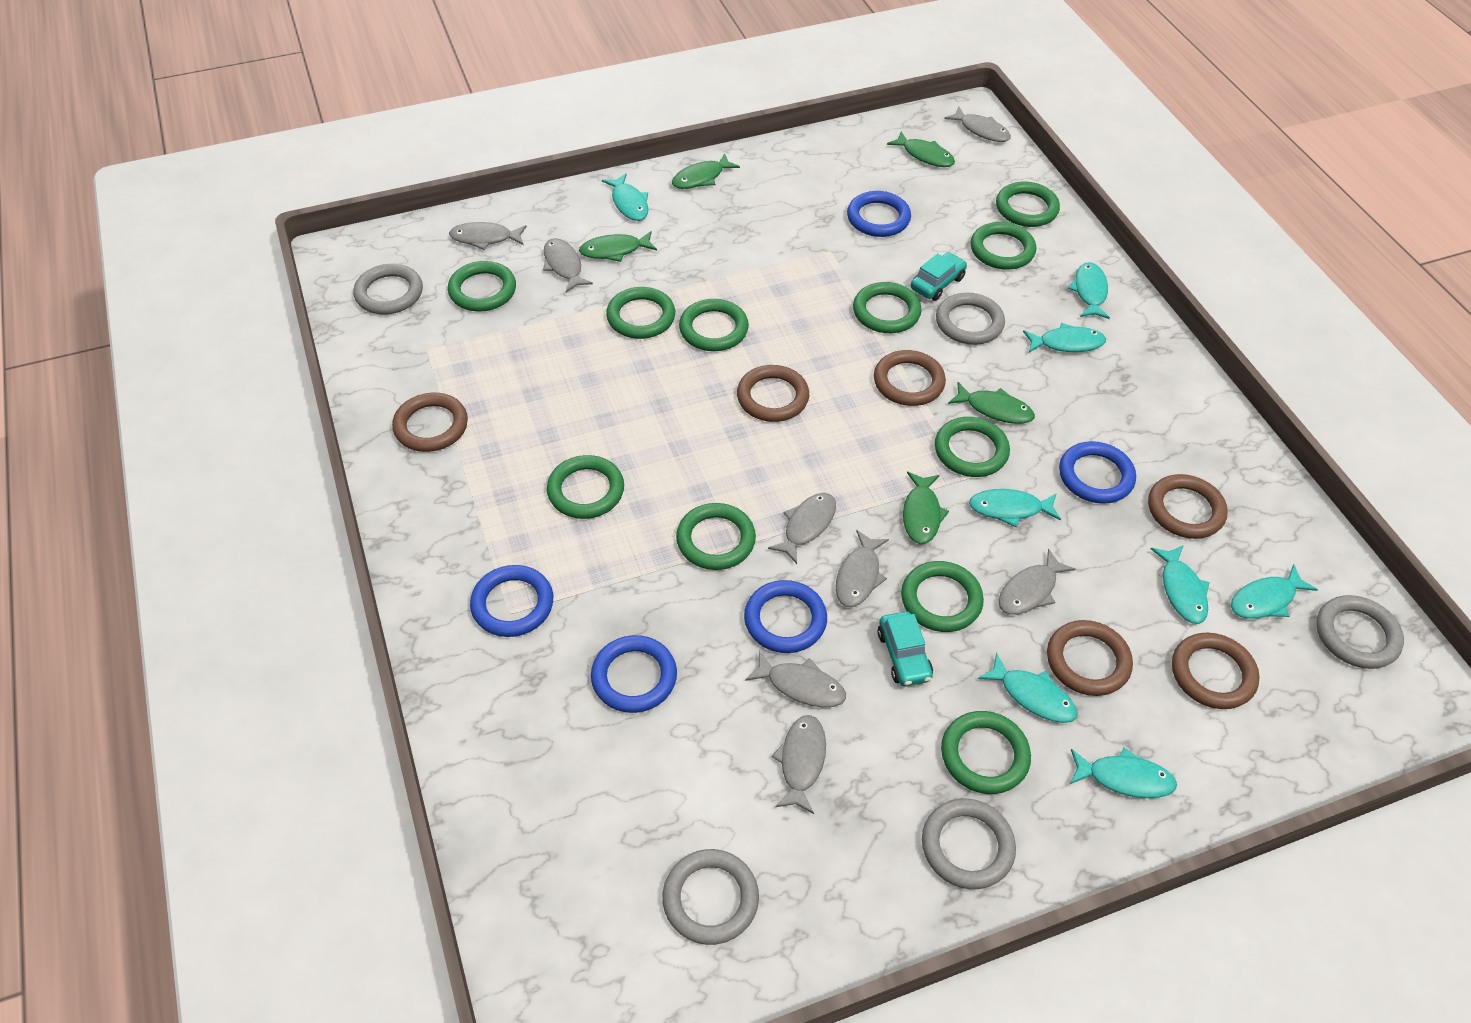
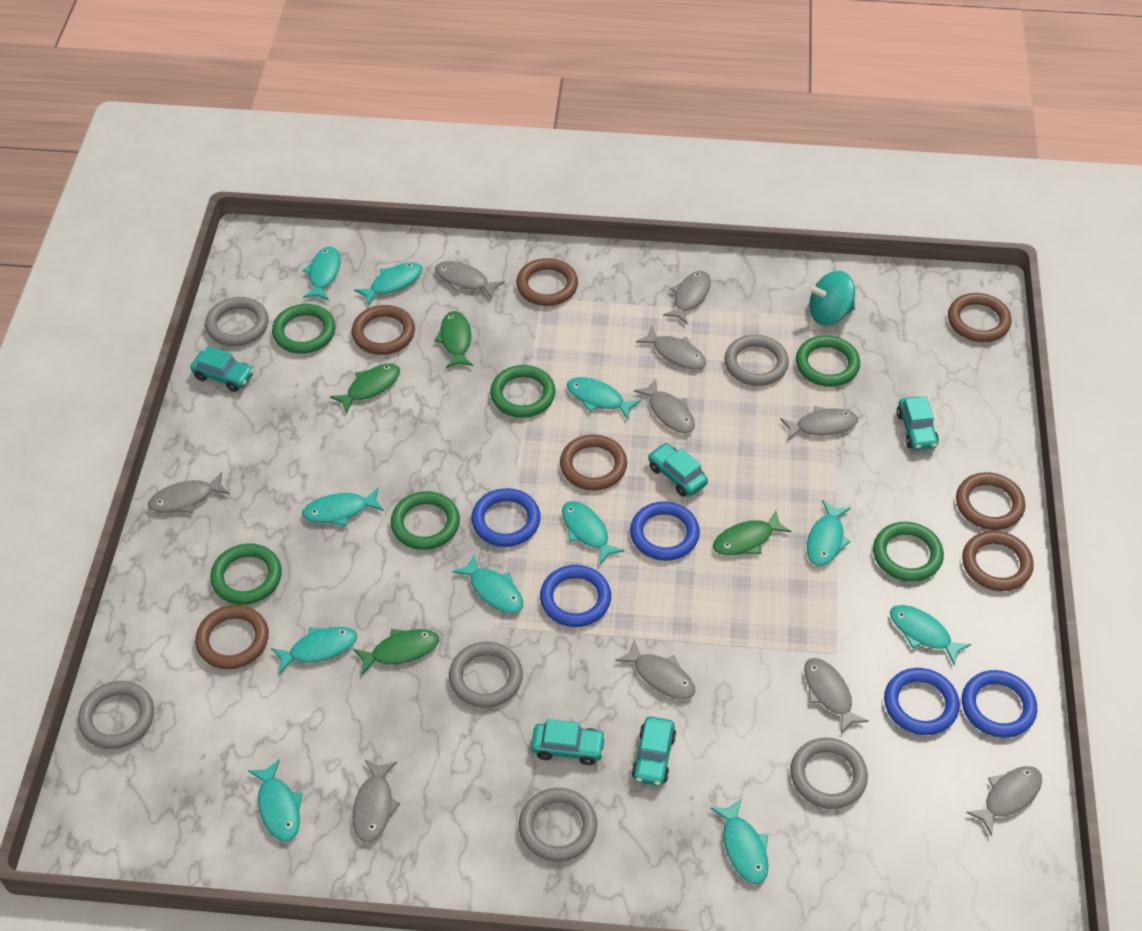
brown ring: 6 -> 7
green fish: 5 -> 4
green ring: 11 -> 6
grey fish: 8 -> 10
grey ring: 5 -> 6
turquoise car: 2 -> 5
turquoise fish: 8 -> 11
turquoise spinning top: 0 -> 1

